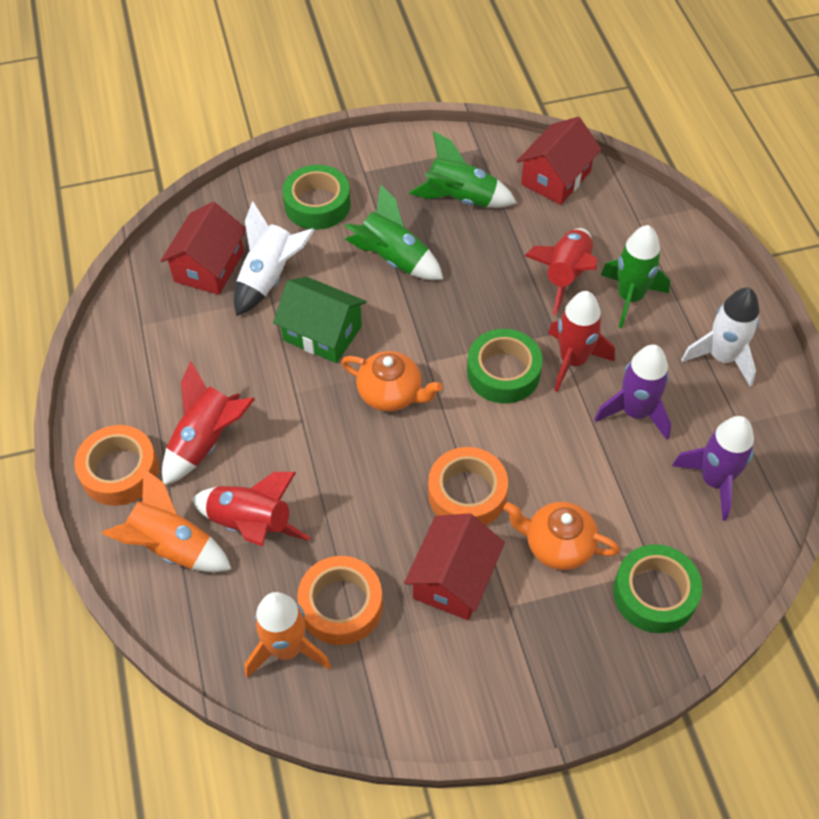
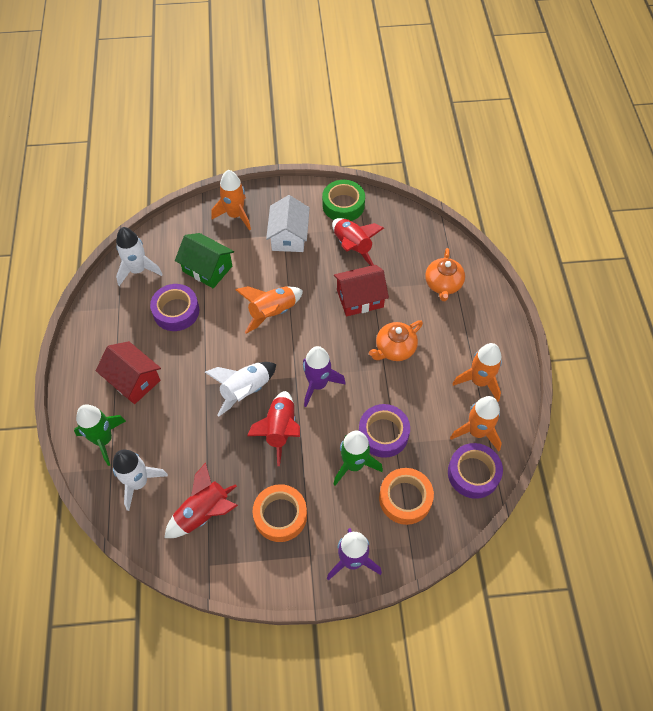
green rocket: 3 -> 2
green tape: 3 -> 1
orange rocket: 2 -> 4
orange tape: 3 -> 2
purple tape: 0 -> 3
red house: 3 -> 2
red rocket: 4 -> 3
white house: 0 -> 1
white rocket: 2 -> 3

